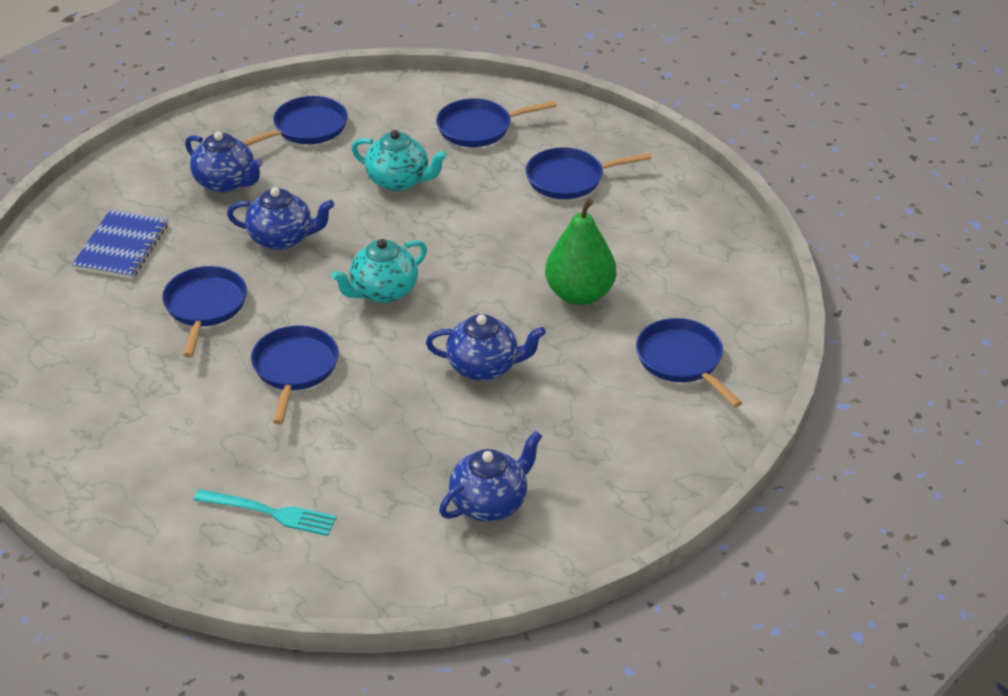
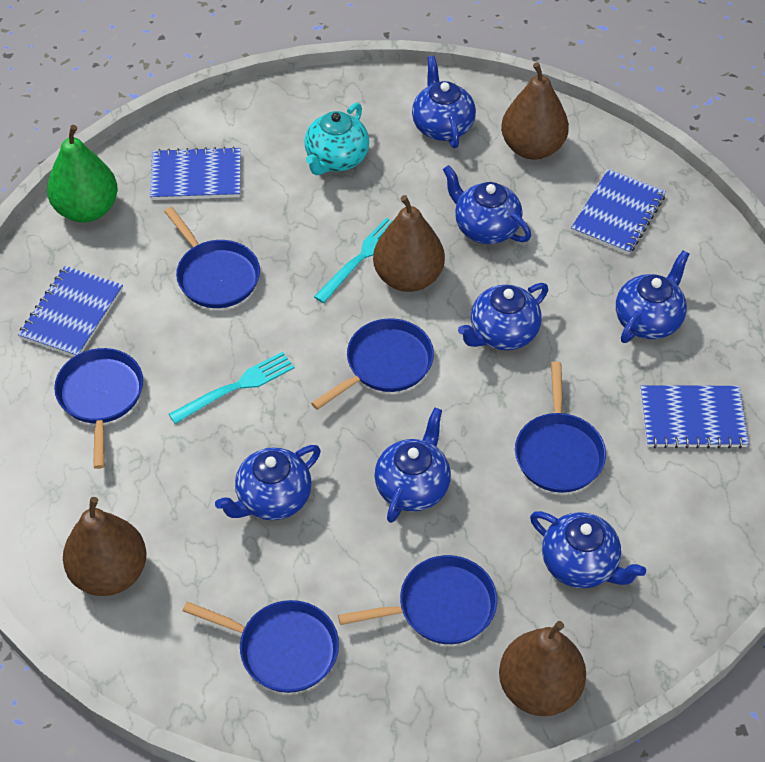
blue notebook: 1 -> 4
blue teapot: 4 -> 7
brown pear: 0 -> 4
turquoise fork: 1 -> 2
turquoise teapot: 2 -> 1

